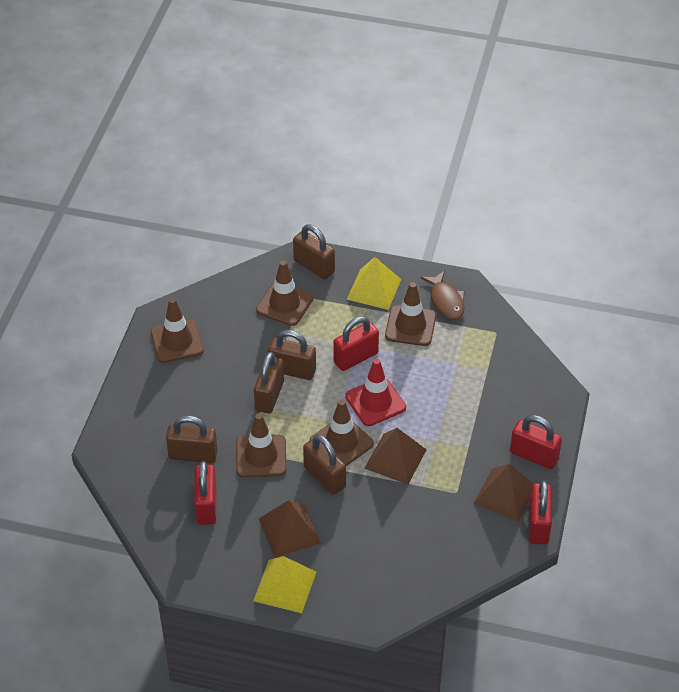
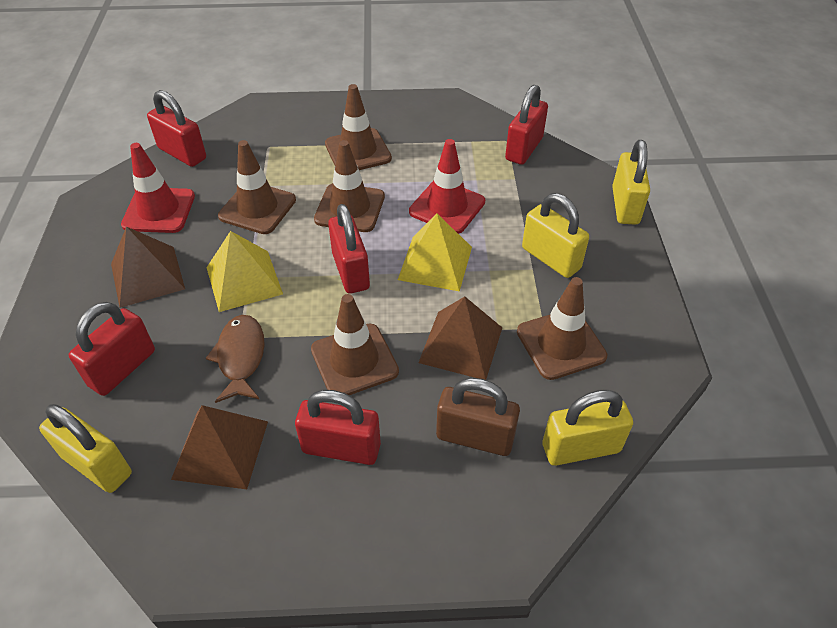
brown padlock: 5 -> 1
red padlock: 4 -> 5
red traffic cone: 1 -> 2
yellow padlock: 0 -> 4

